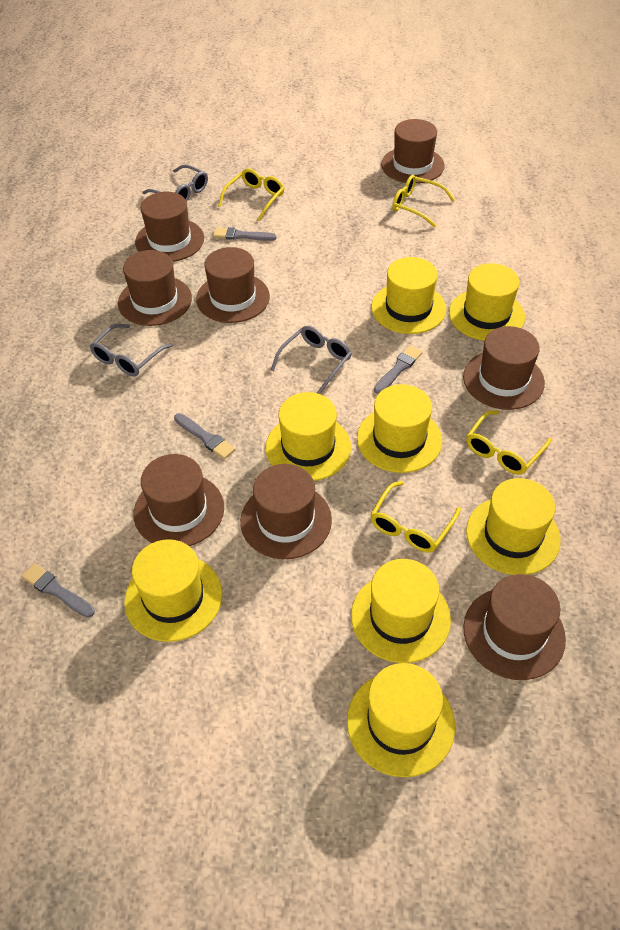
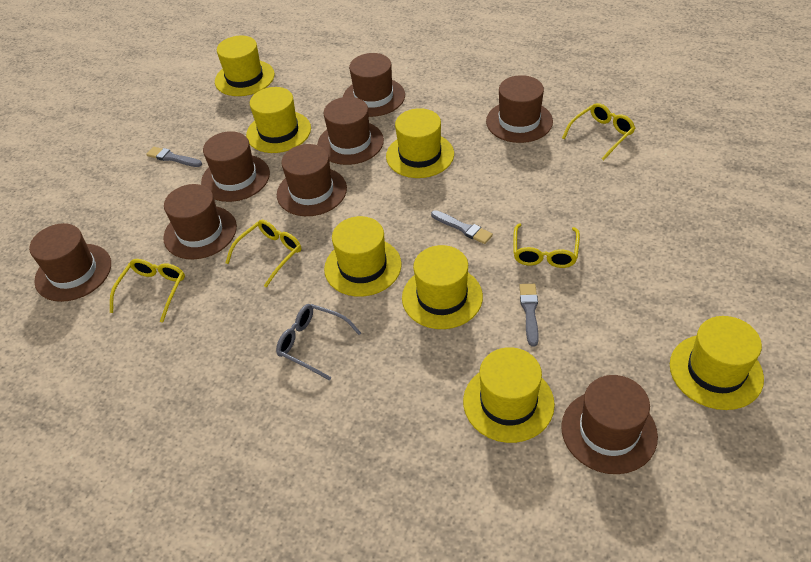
grey brush: 4 -> 3
grey glasses: 3 -> 1
yellow hat: 8 -> 7

